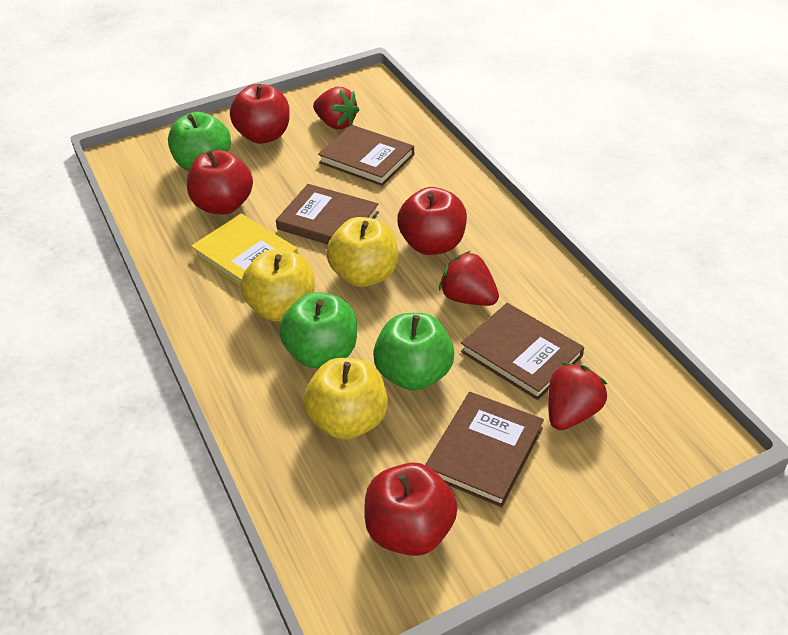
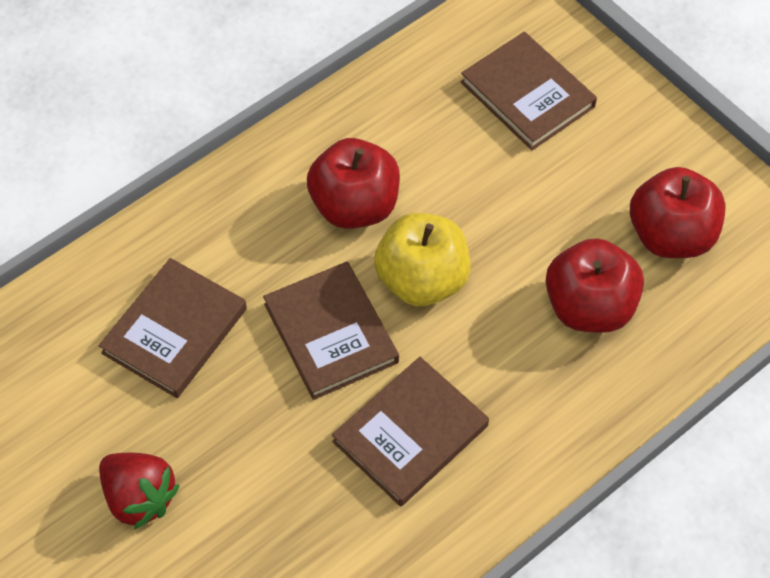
green apple: 3 -> 0
red apple: 4 -> 3
red strawberry: 3 -> 1
yellow apple: 3 -> 1
yellow book: 1 -> 0

